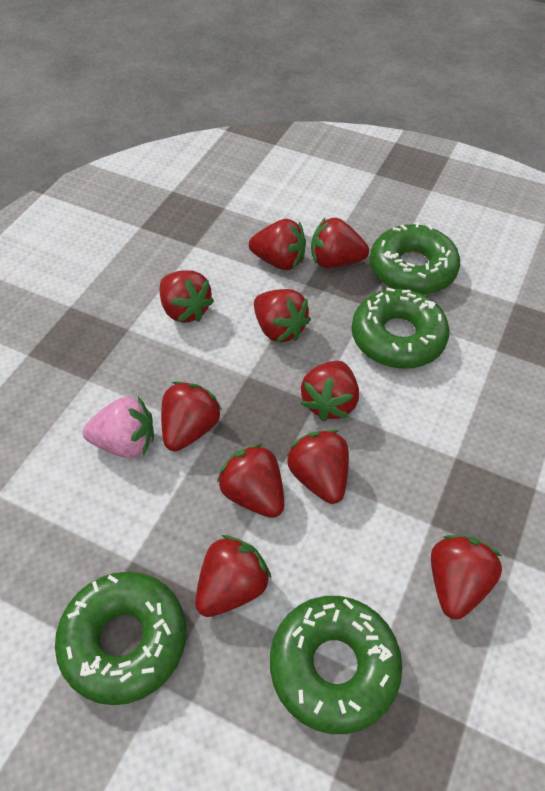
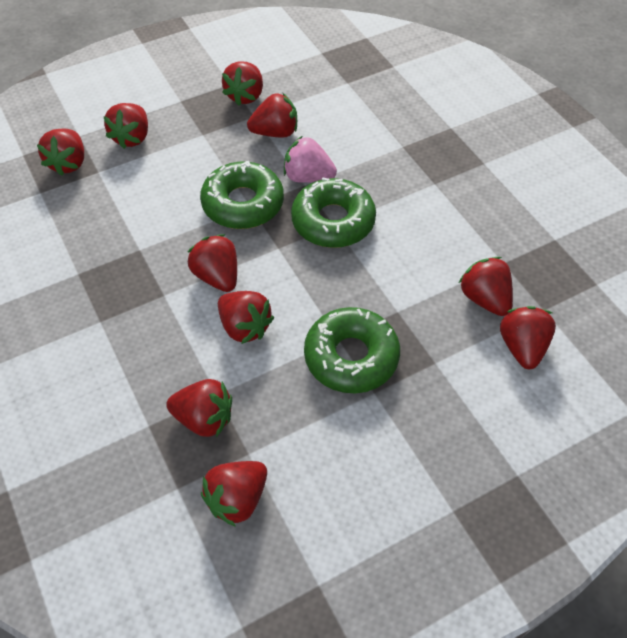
green donut: 4 -> 3

